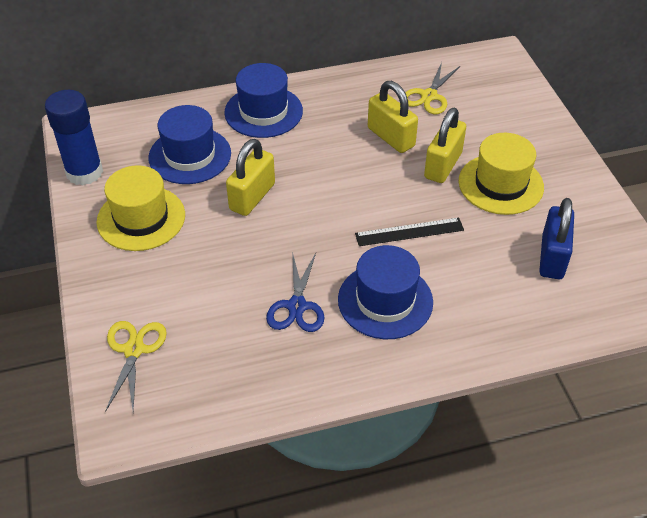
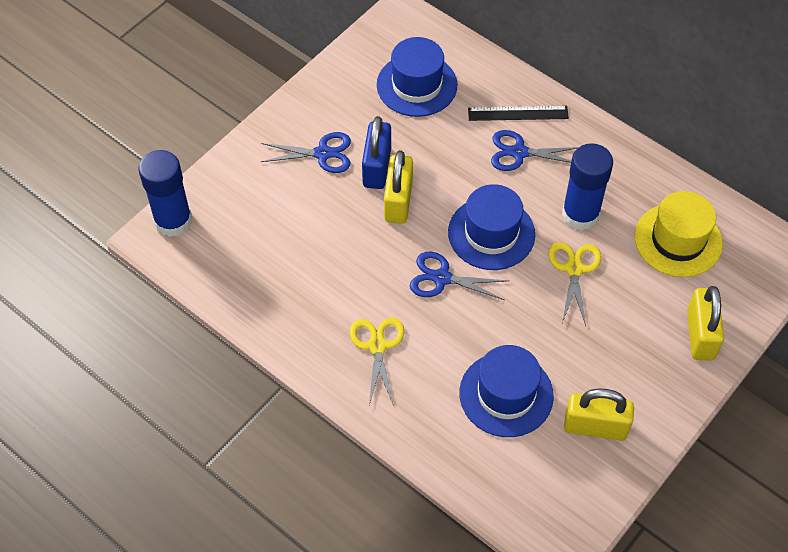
blue glue stick: 1 -> 2
blue scissors: 1 -> 3
yellow hat: 2 -> 1

